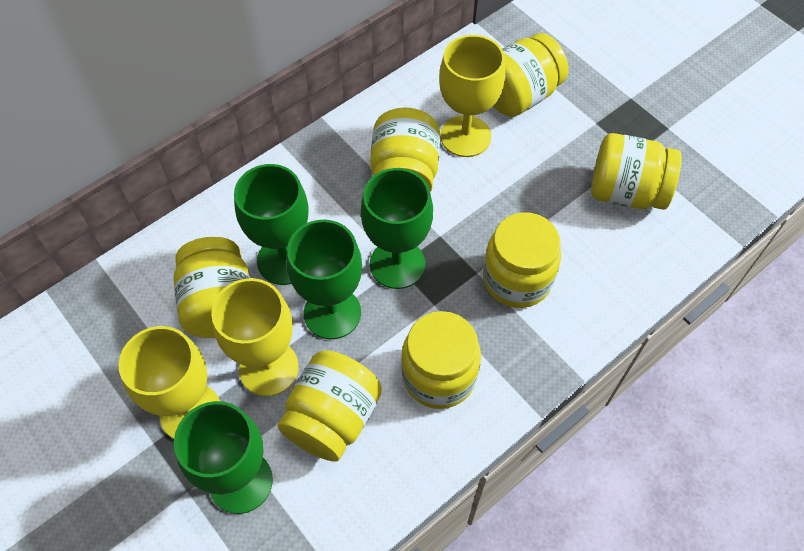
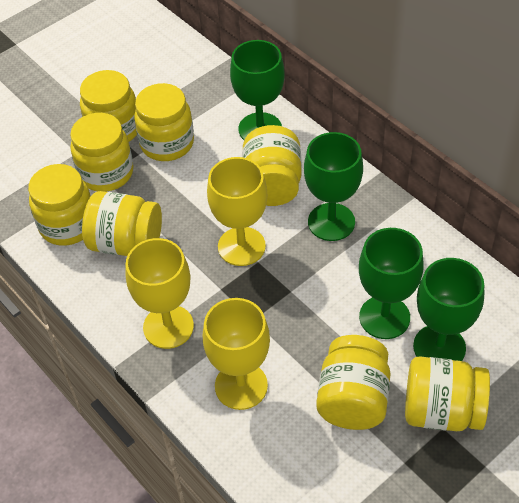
yellow jar: 7 -> 8

